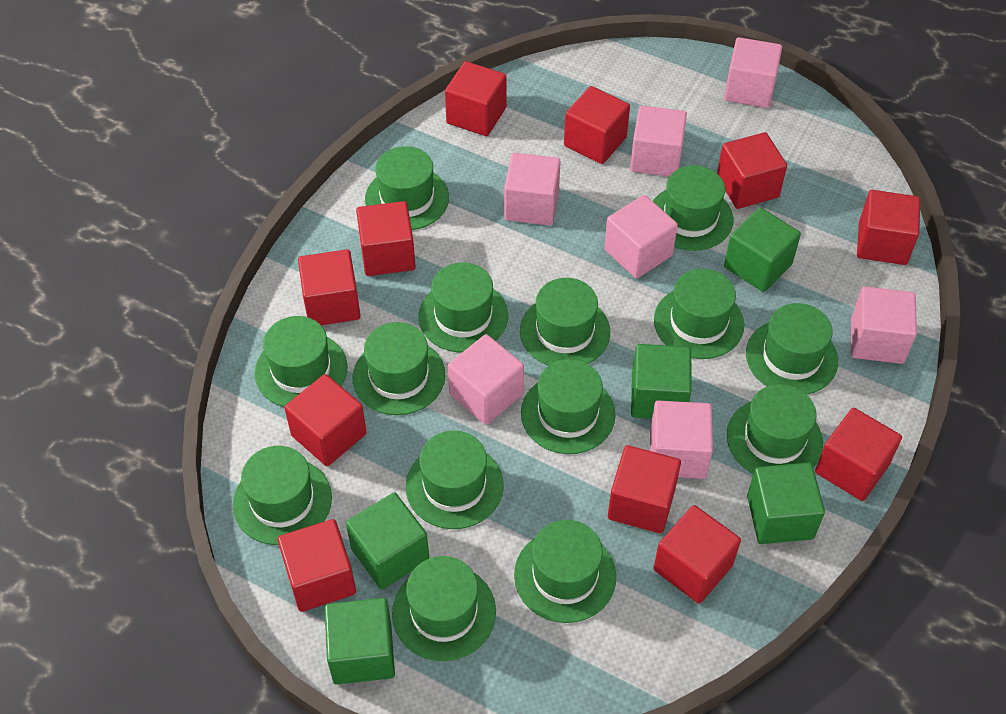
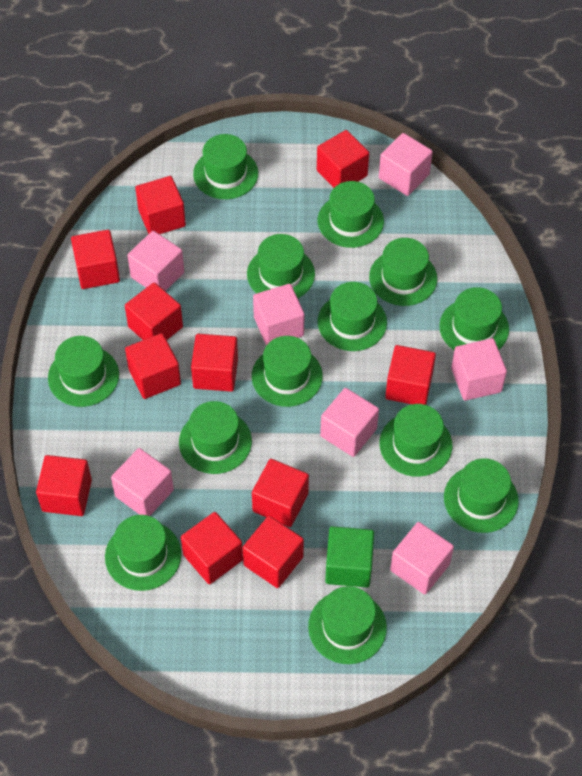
green cube: 5 -> 1
green hat: 14 -> 13

